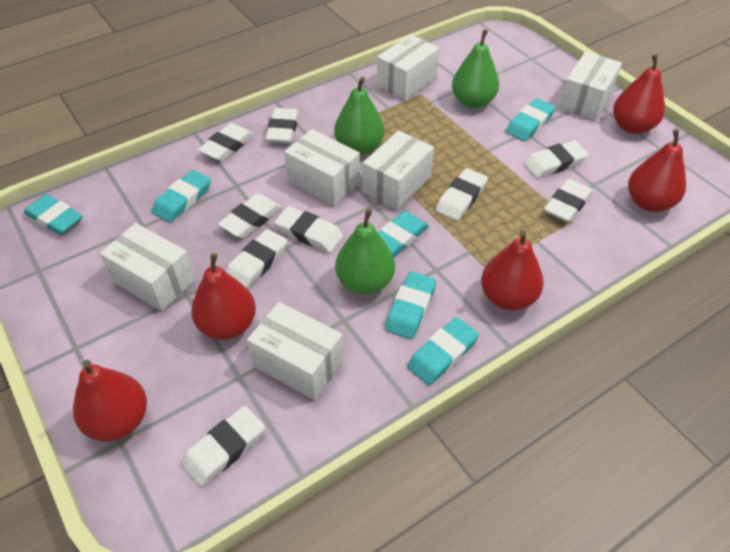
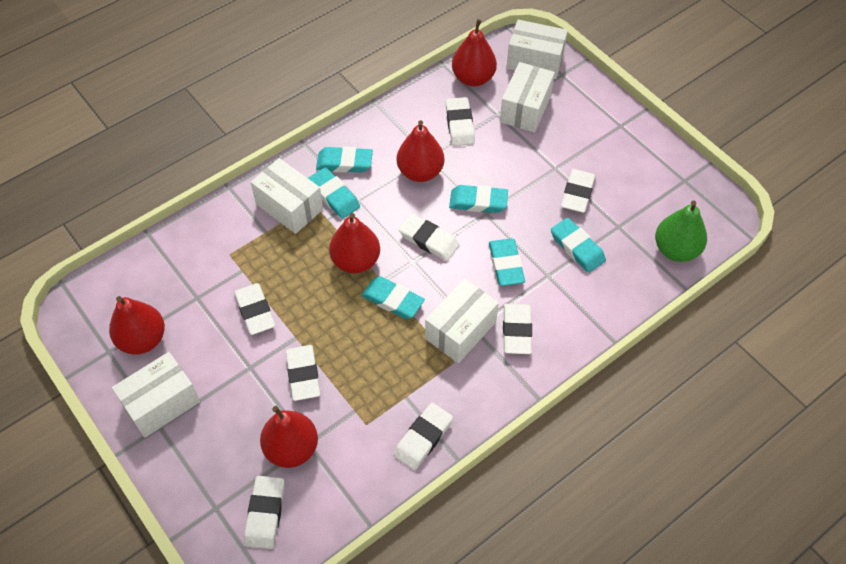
green pear: 3 -> 1
white box: 6 -> 5
white eraser: 9 -> 8

